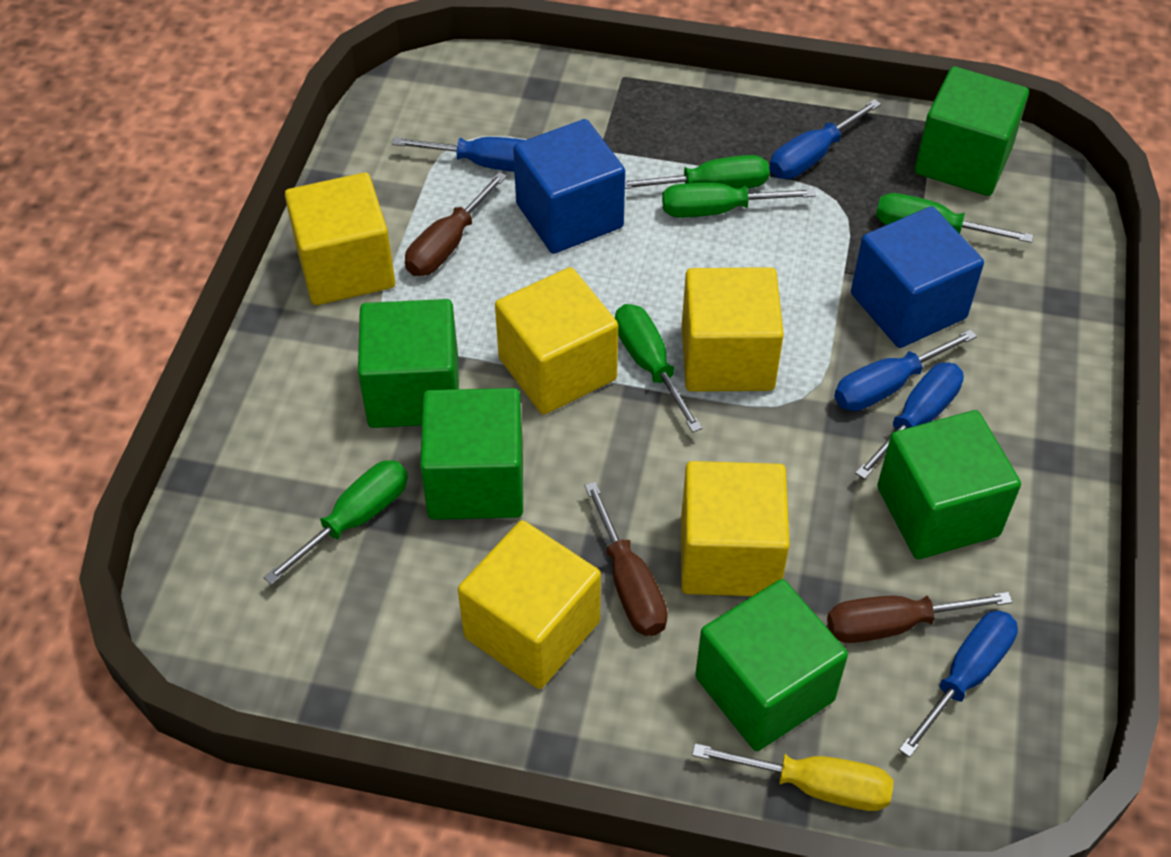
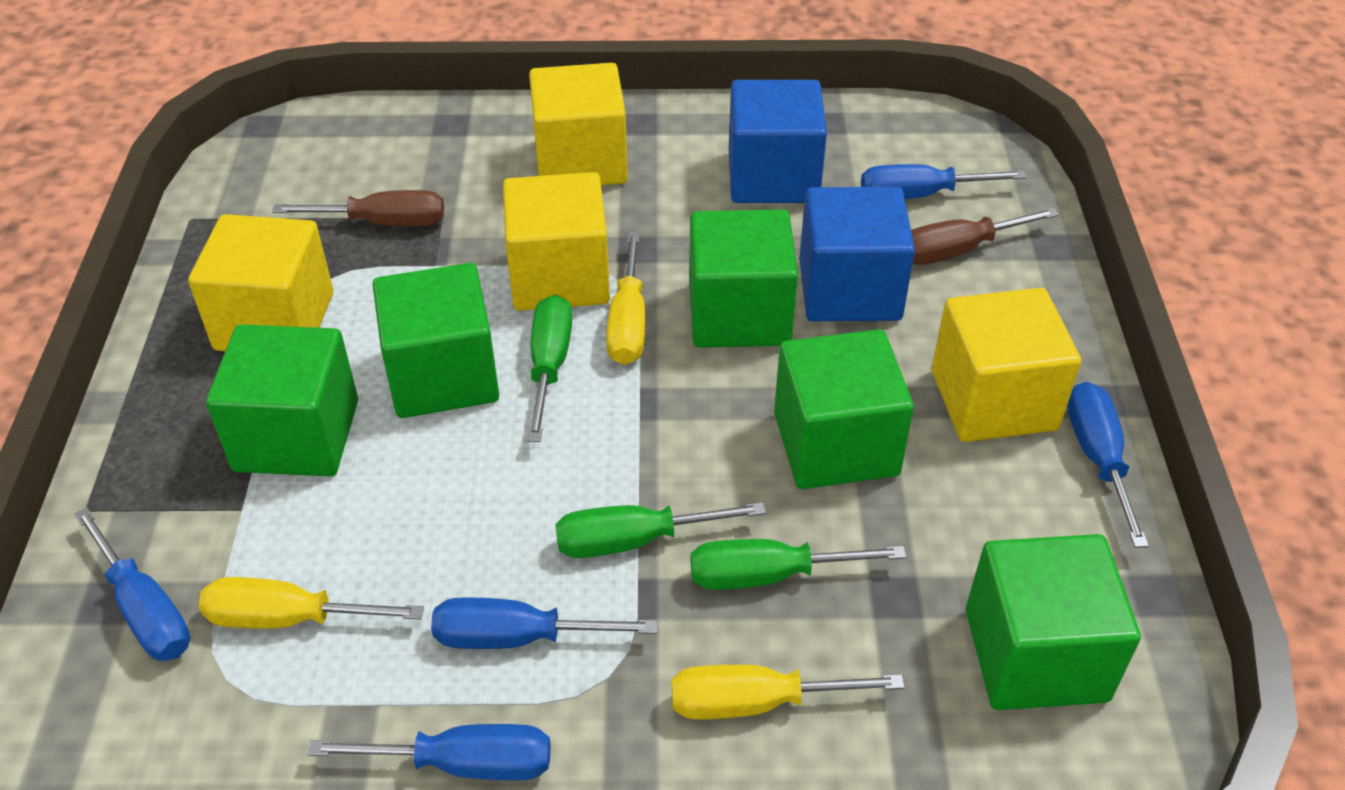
brown screwdriver: 3 -> 2
green screwdriver: 5 -> 3
yellow cube: 5 -> 4
yellow screwdriver: 1 -> 3

